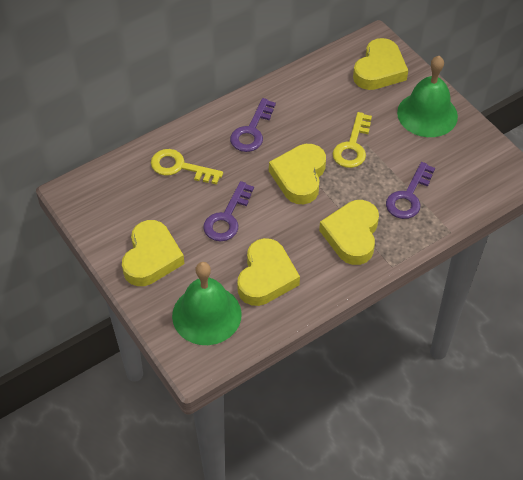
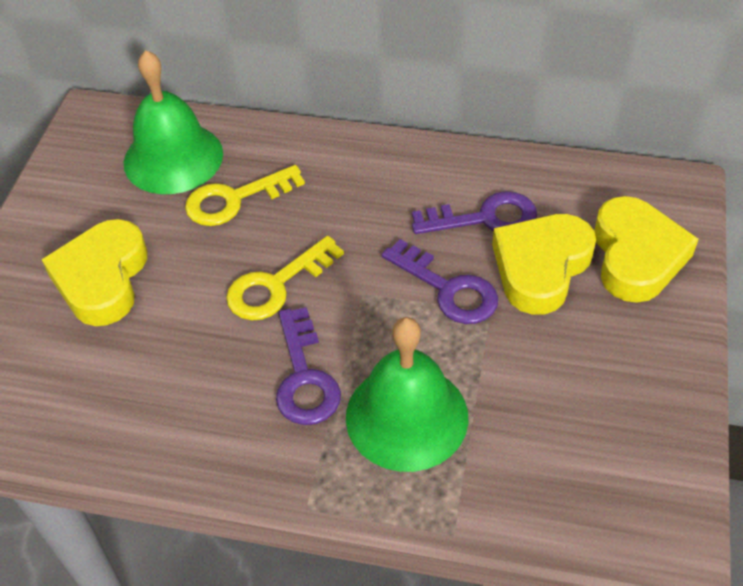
yellow heart: 5 -> 3

